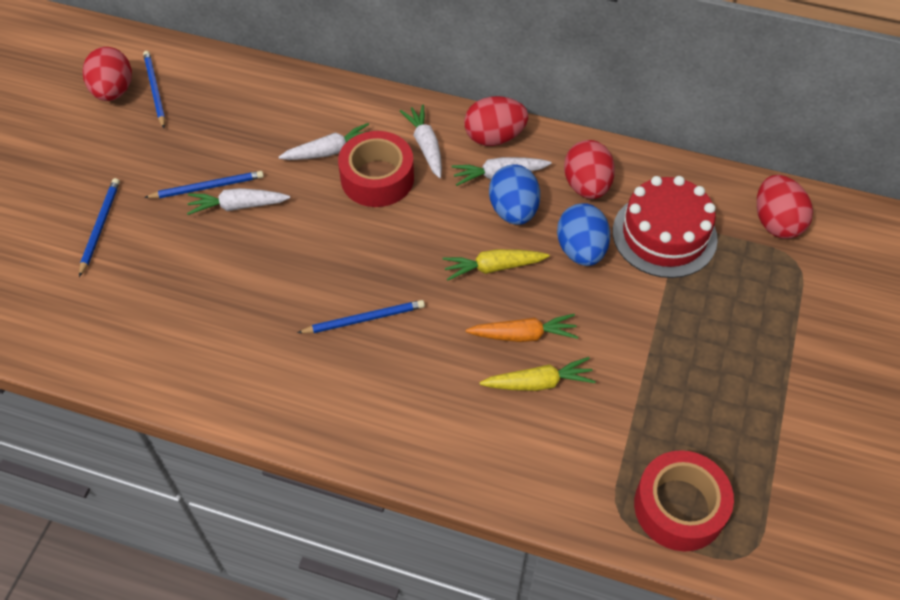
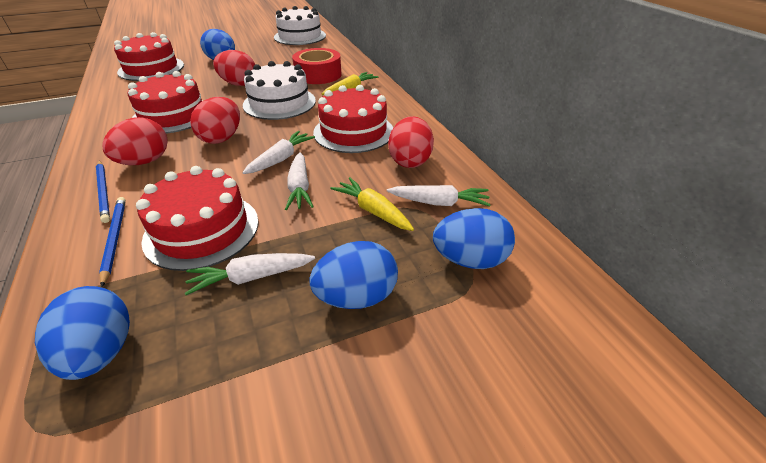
blue egg: 2 -> 4
blue pencil: 4 -> 2
orange carrot: 1 -> 0
red cake: 1 -> 4
red tape: 2 -> 1
white cake: 0 -> 2

